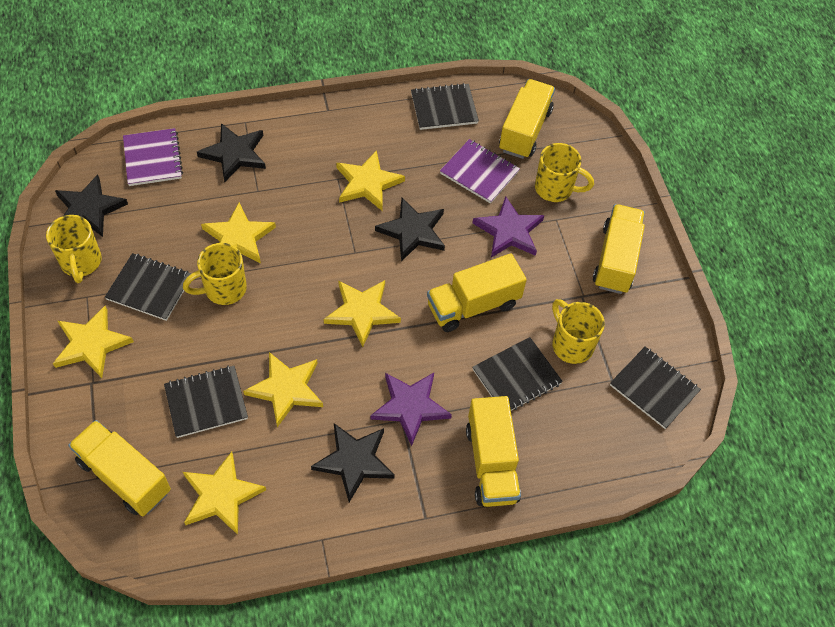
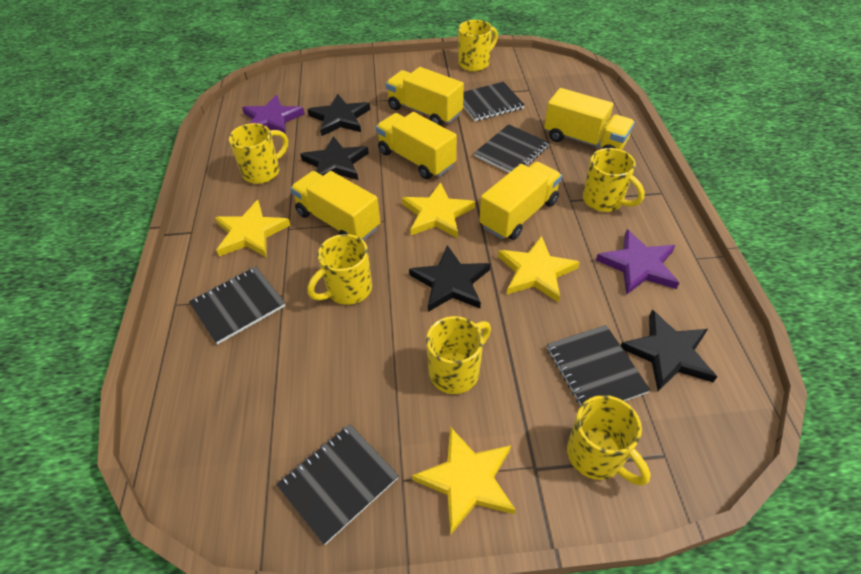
purple notebook: 2 -> 0
yellow mug: 4 -> 6
yellow star: 6 -> 4

